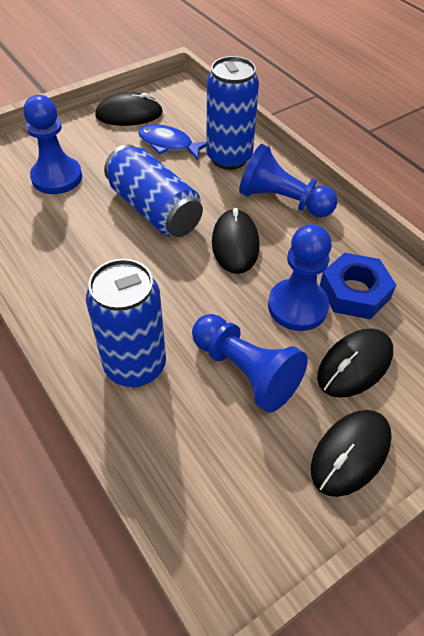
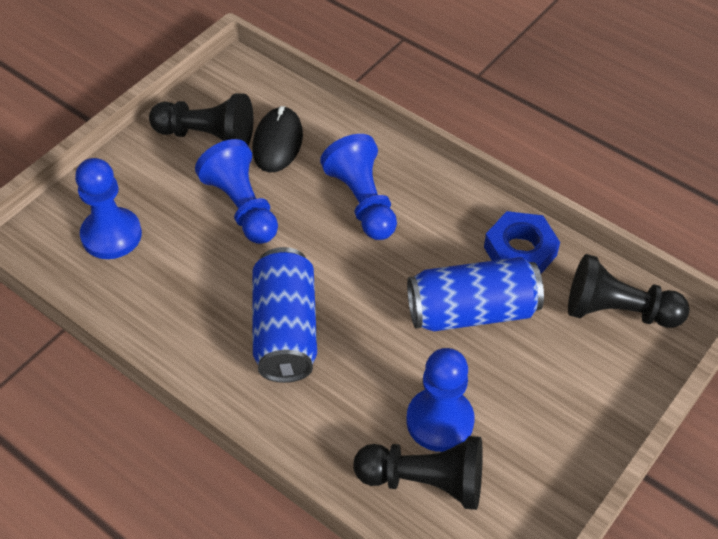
black mouse: 4 -> 1
black pawn: 0 -> 3
blue can: 3 -> 2
blue fish: 1 -> 0

